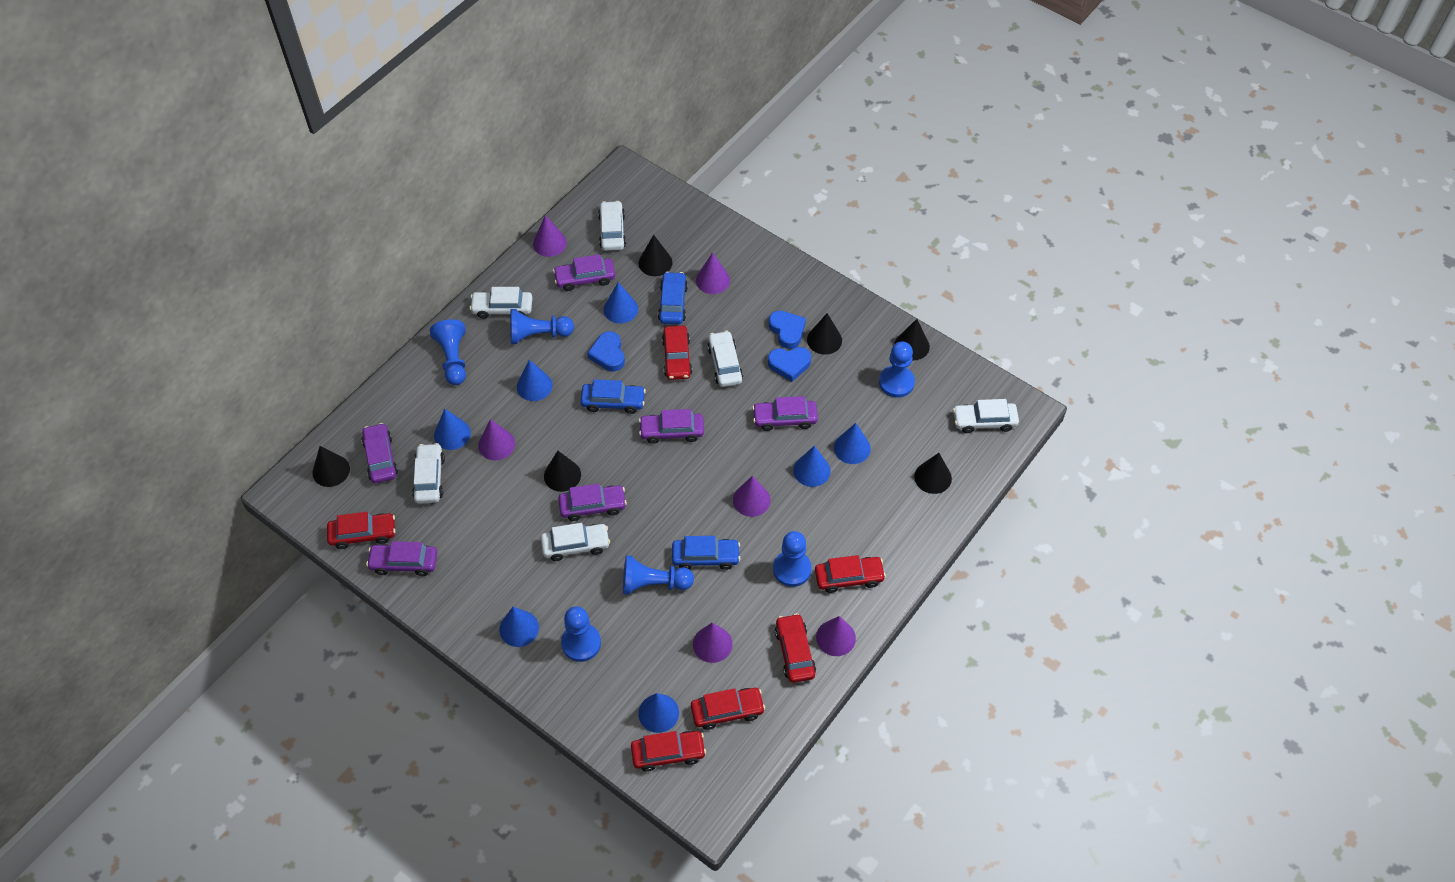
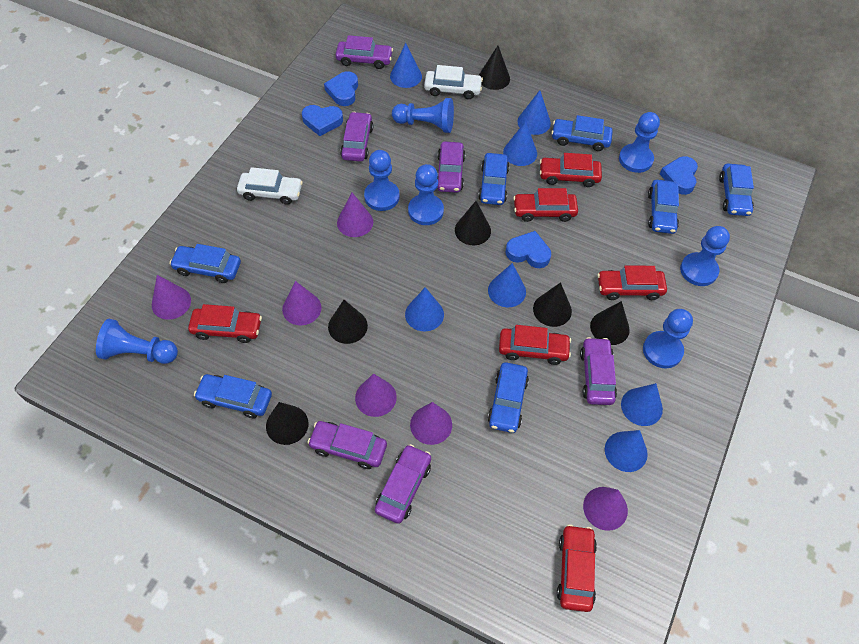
blue car: 3 -> 7
blue heart: 3 -> 4
blue pawn: 6 -> 7
white car: 6 -> 2

